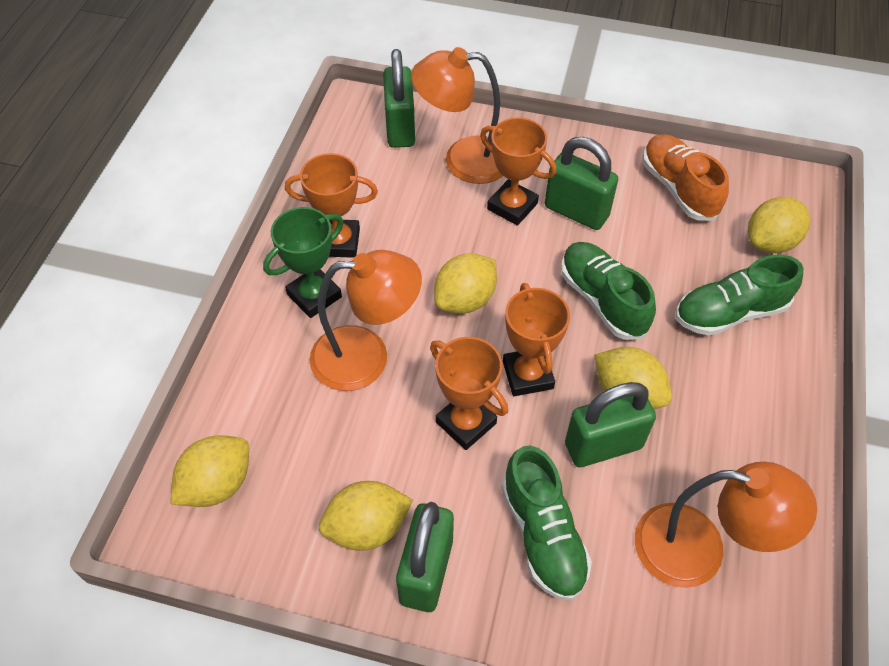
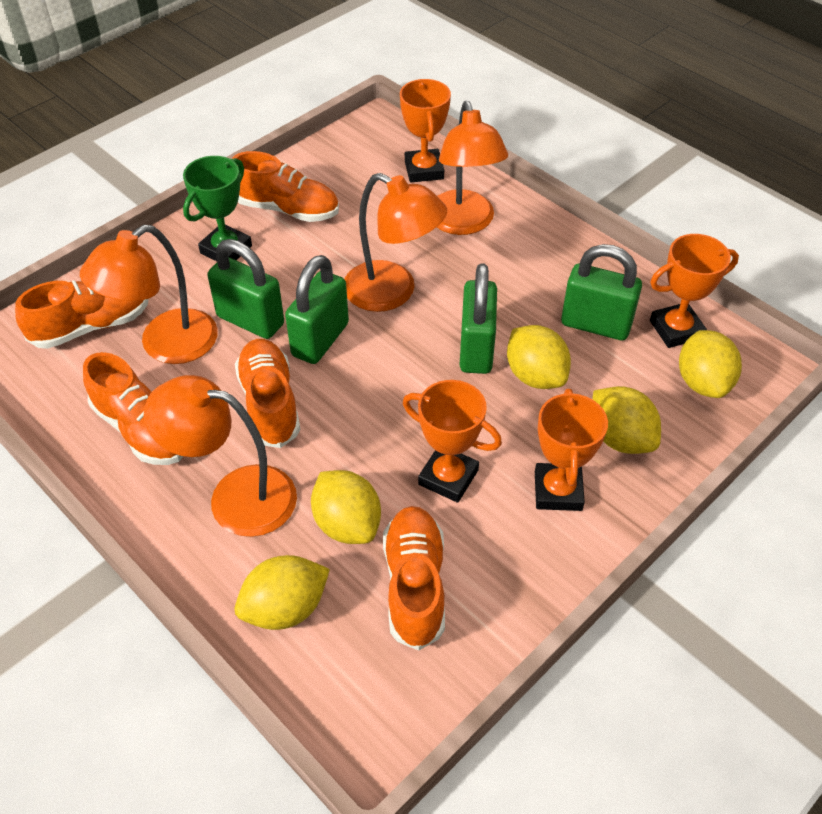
green shoe: 3 -> 0
orange lamp: 3 -> 4
orange shoe: 1 -> 5

